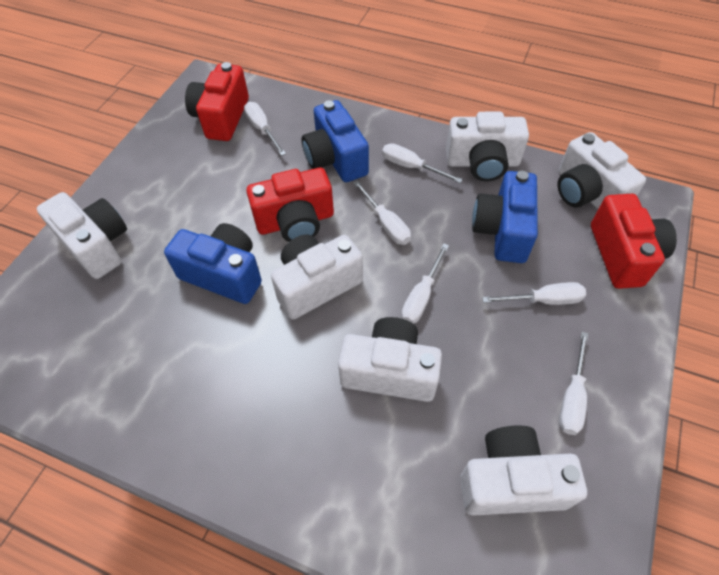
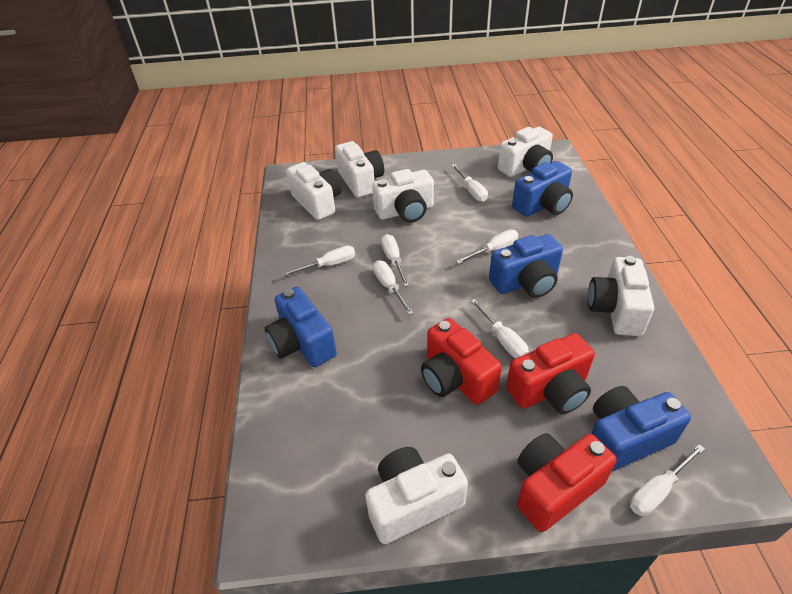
blue camera: 3 -> 4
white screwdriver: 6 -> 7

